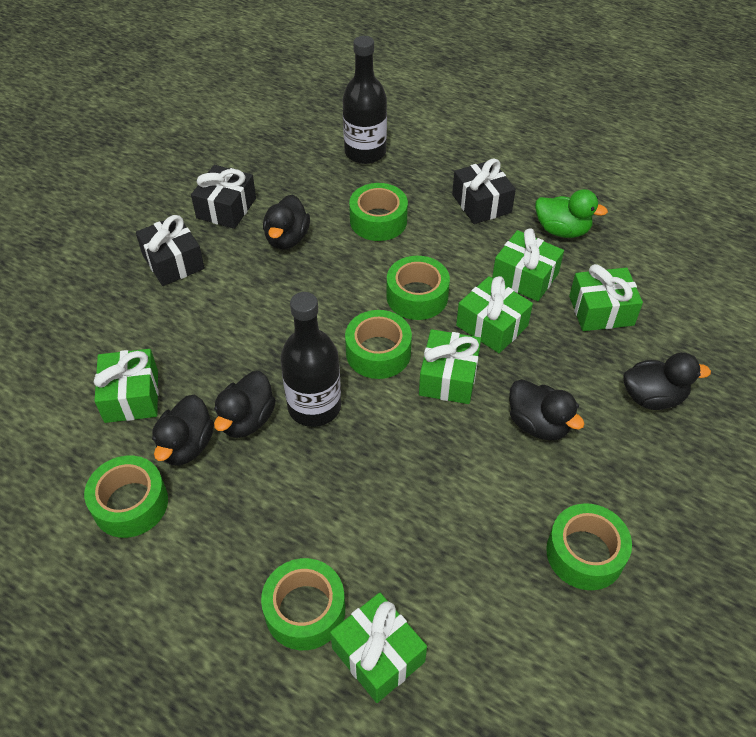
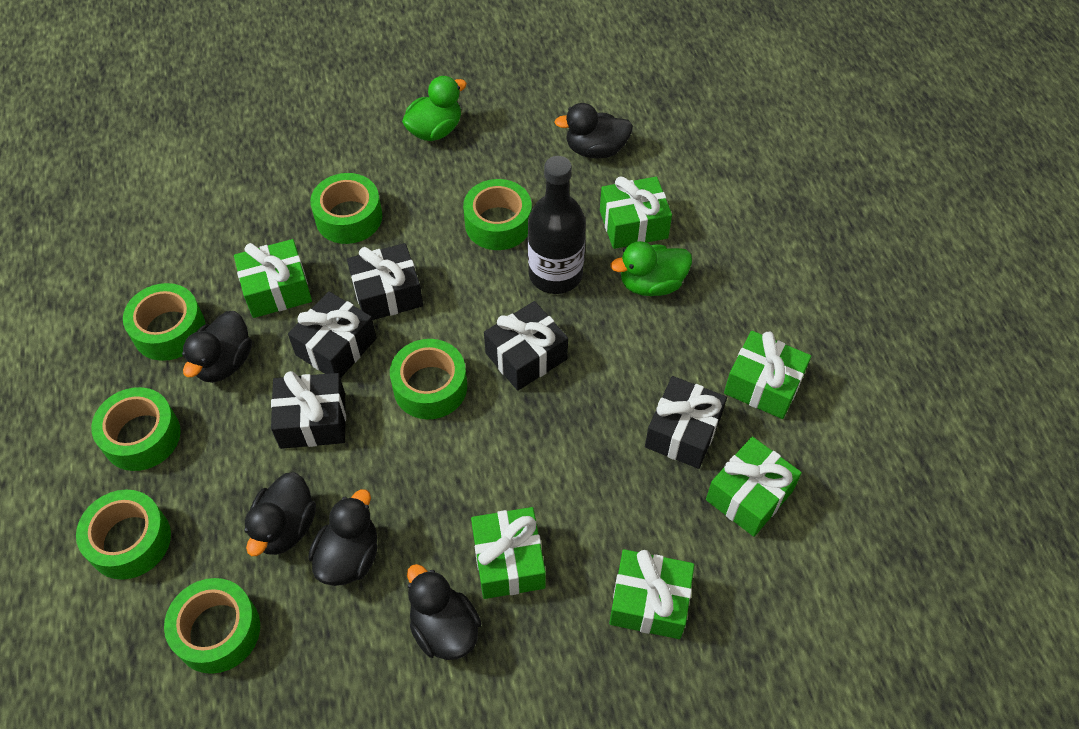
black bottle: 2 -> 1
black gift: 3 -> 5
green duck: 1 -> 2
green tape: 6 -> 7

